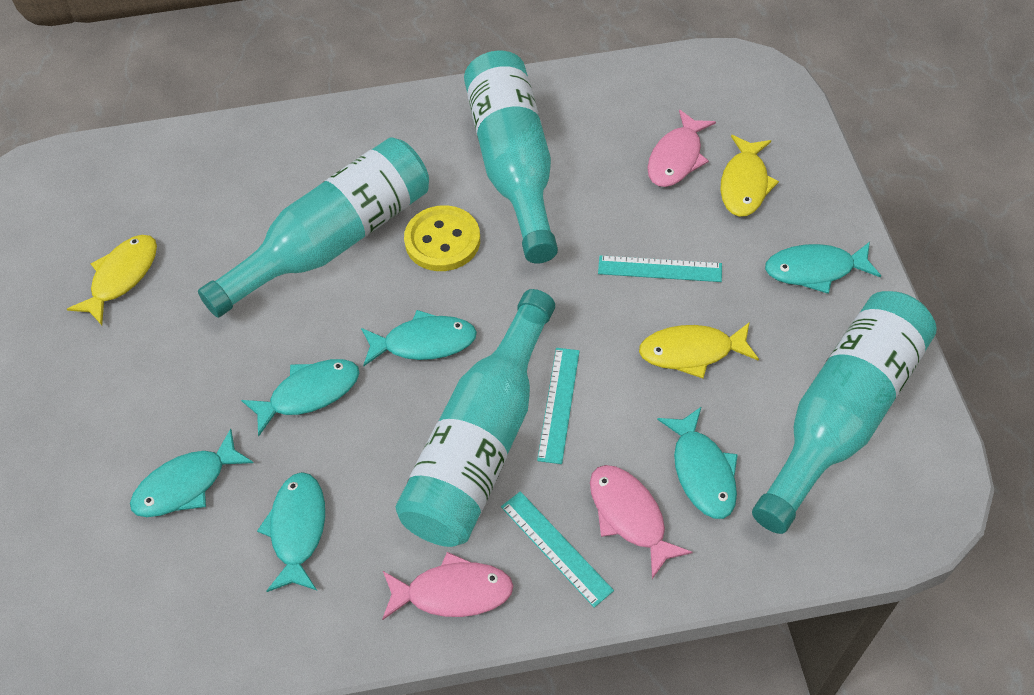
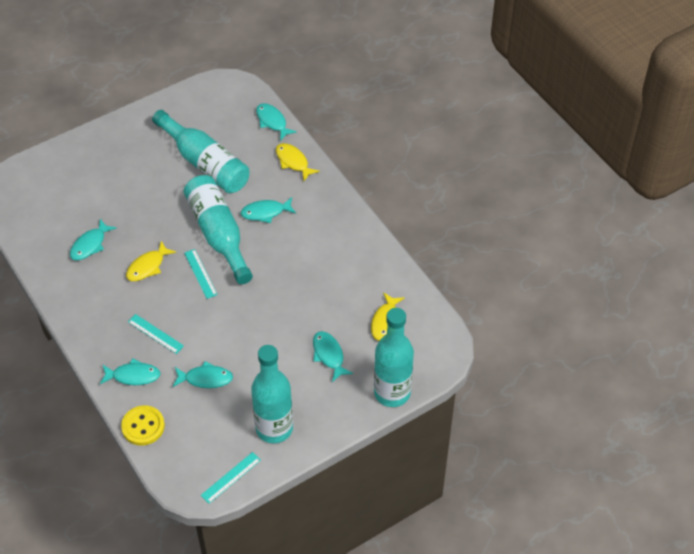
pink fish: 3 -> 0

